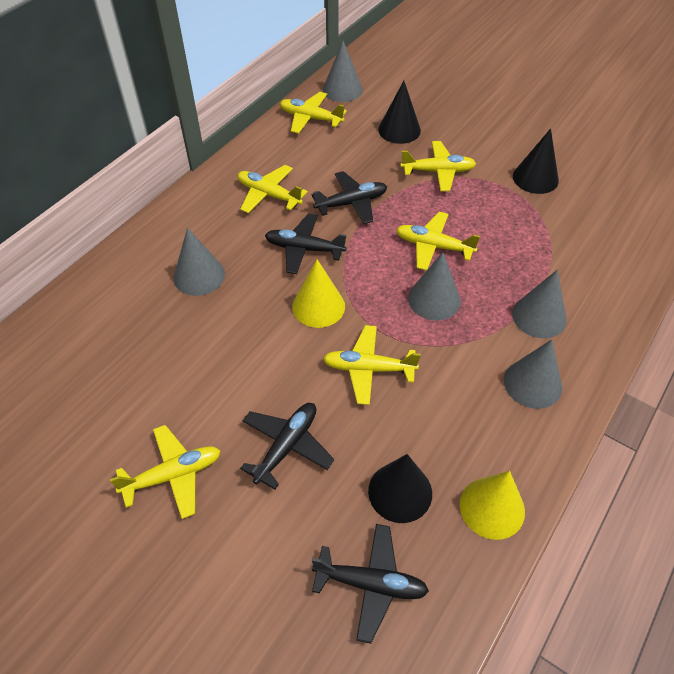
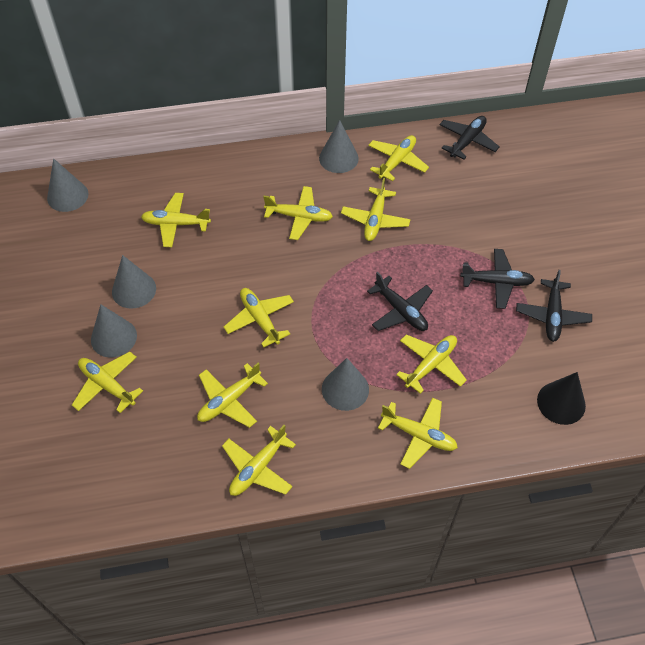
black cone: 3 -> 1
yellow cone: 2 -> 0
yellow plane: 6 -> 10

